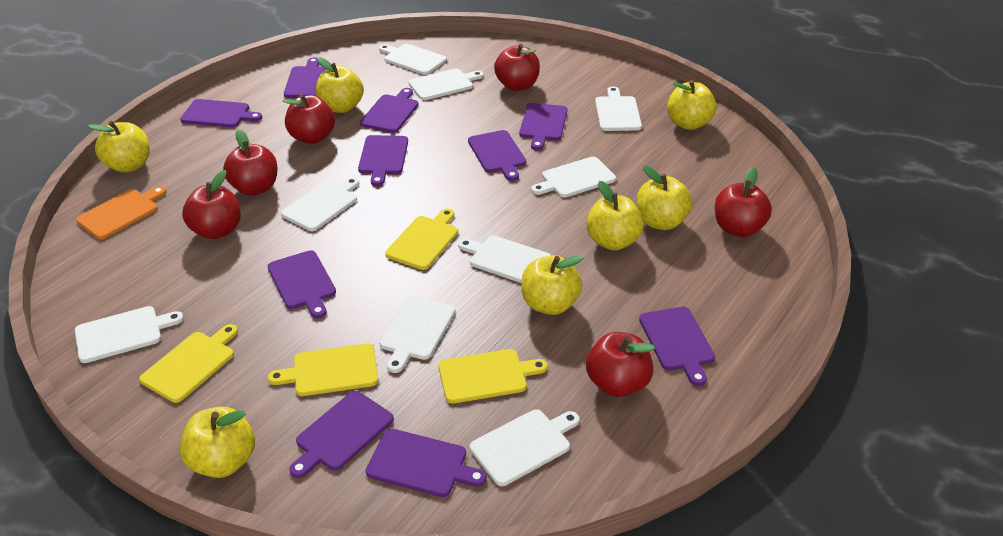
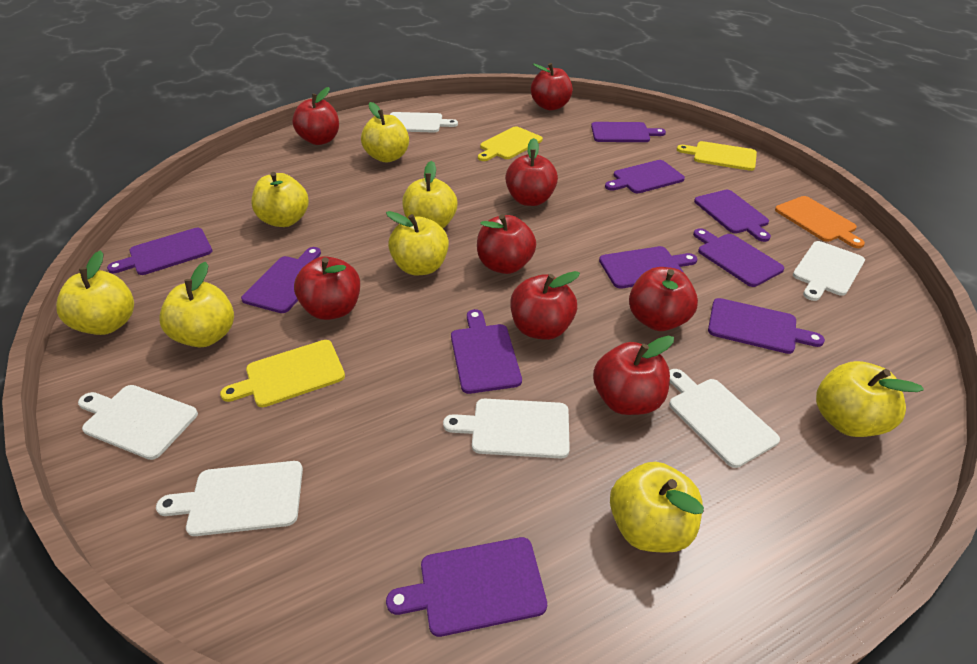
red apple: 6 -> 8
white cutting board: 9 -> 6
yellow apple: 7 -> 8
yellow cutting board: 4 -> 3

